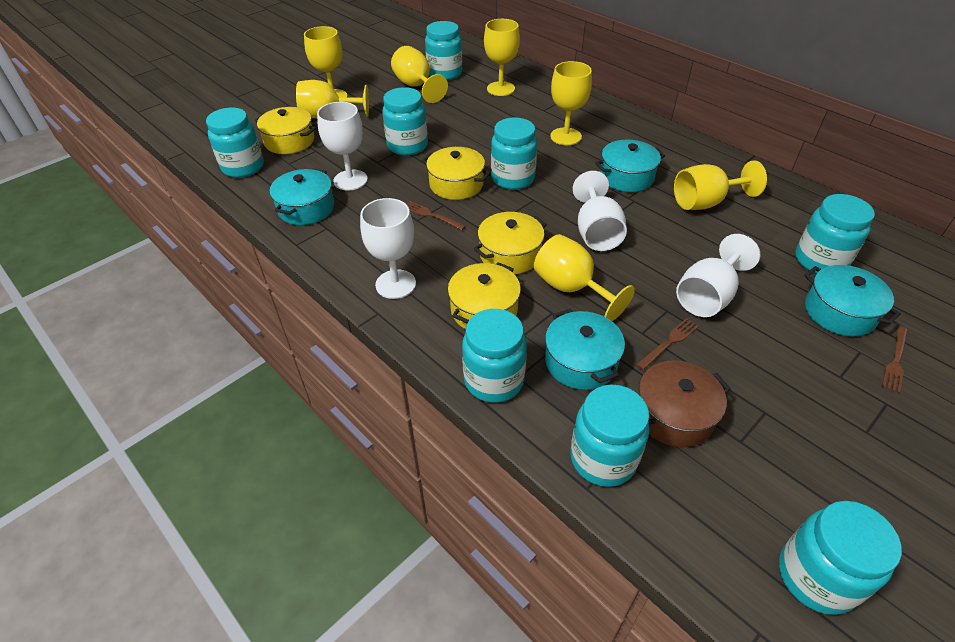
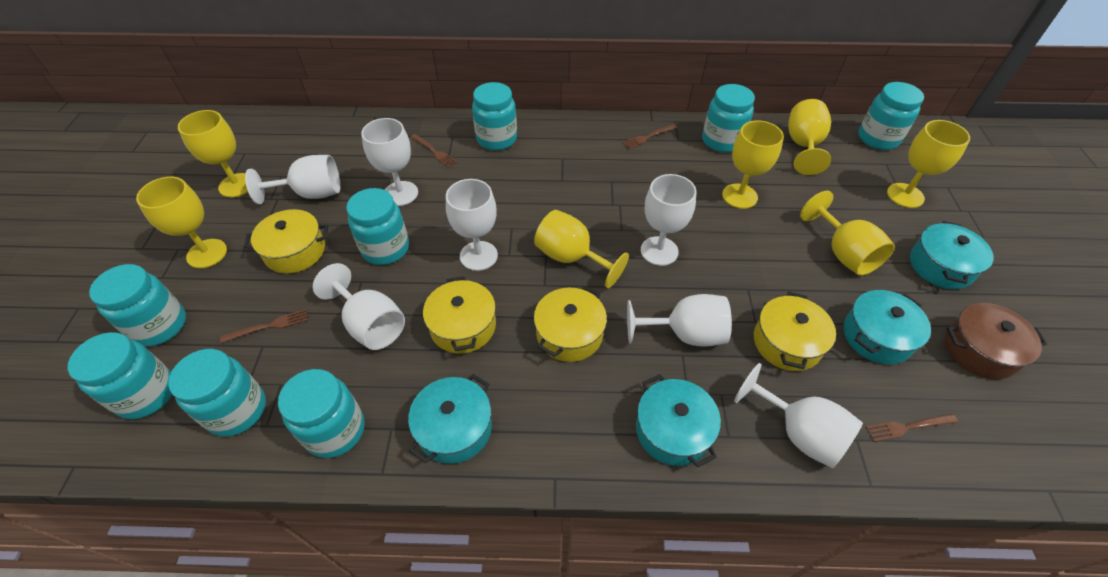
brown fork: 3 -> 4
white goblet: 4 -> 7

